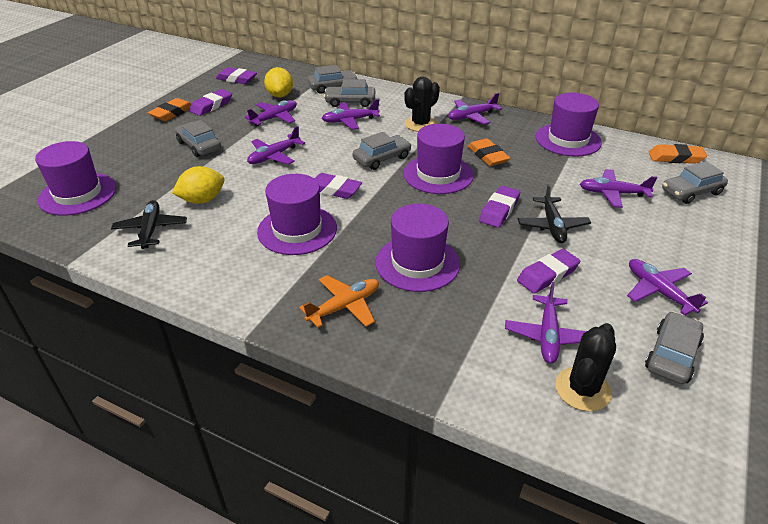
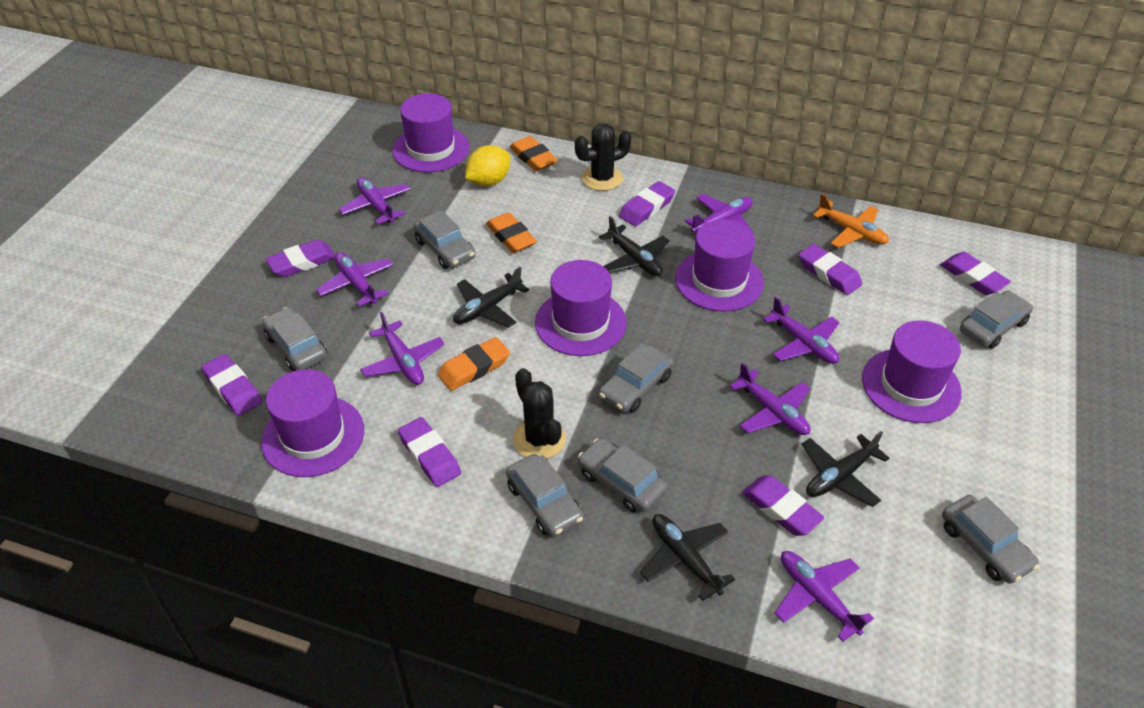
black plane: 2 -> 4
grey car: 6 -> 7
purple eraser: 5 -> 7
yellow lemon: 2 -> 1

